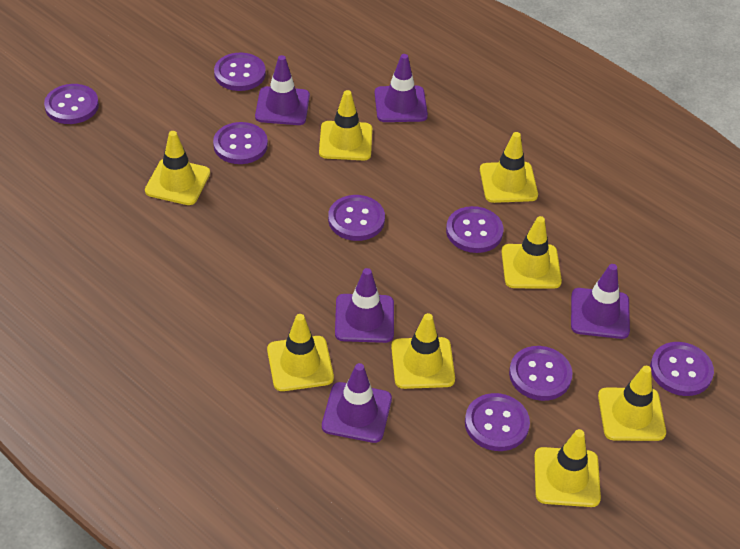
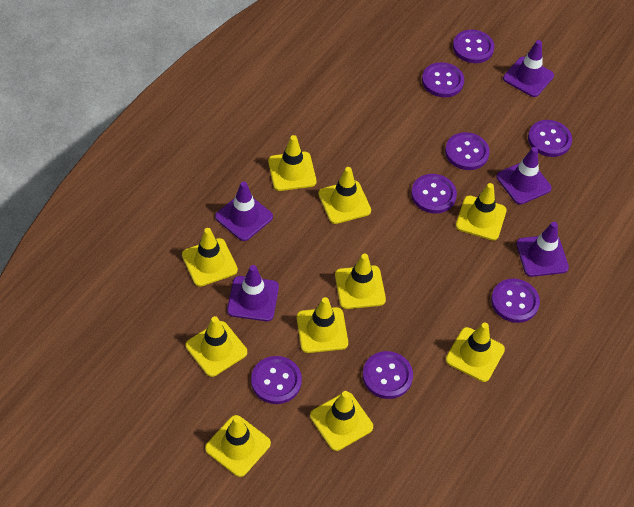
yellow traffic cone: 8 -> 10

